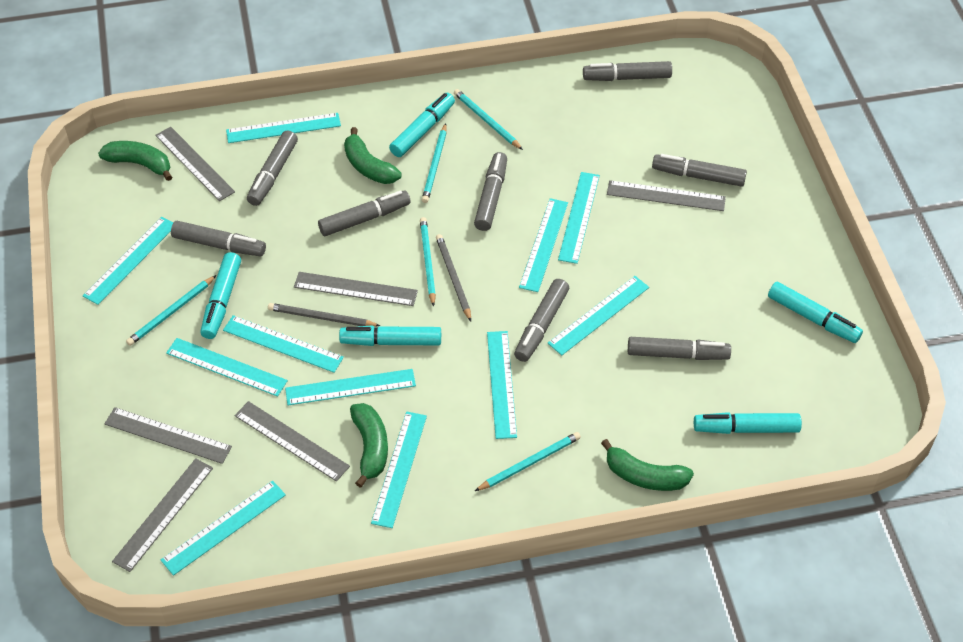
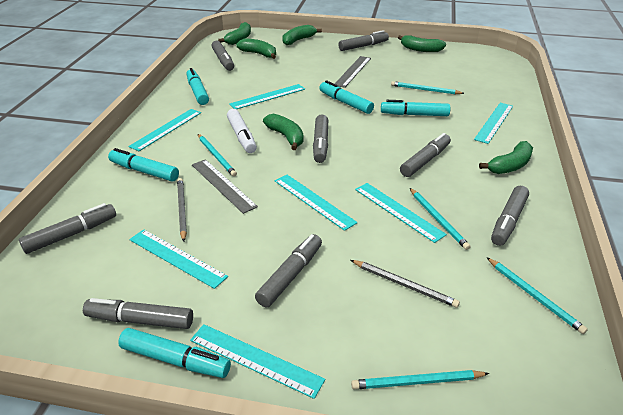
green banana: 4 -> 6
grey ruler: 6 -> 2
turquoise ruler: 11 -> 7
white marker: 0 -> 1

